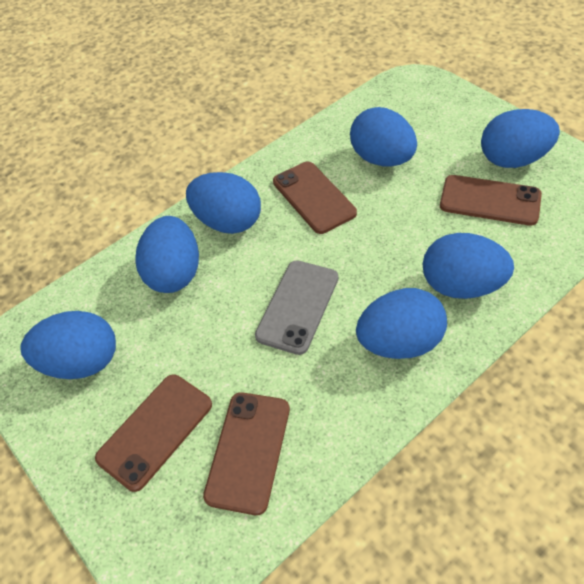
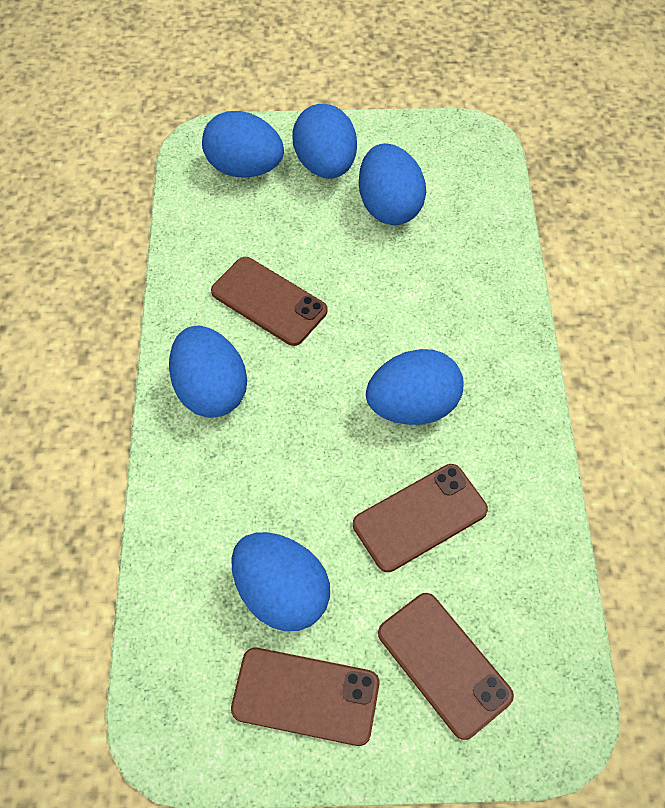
blue egg: 7 -> 6
grey phone: 1 -> 0

